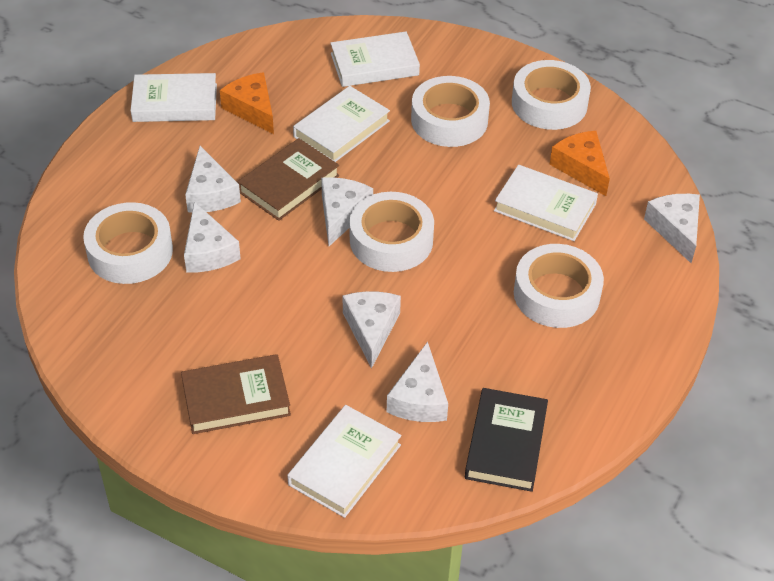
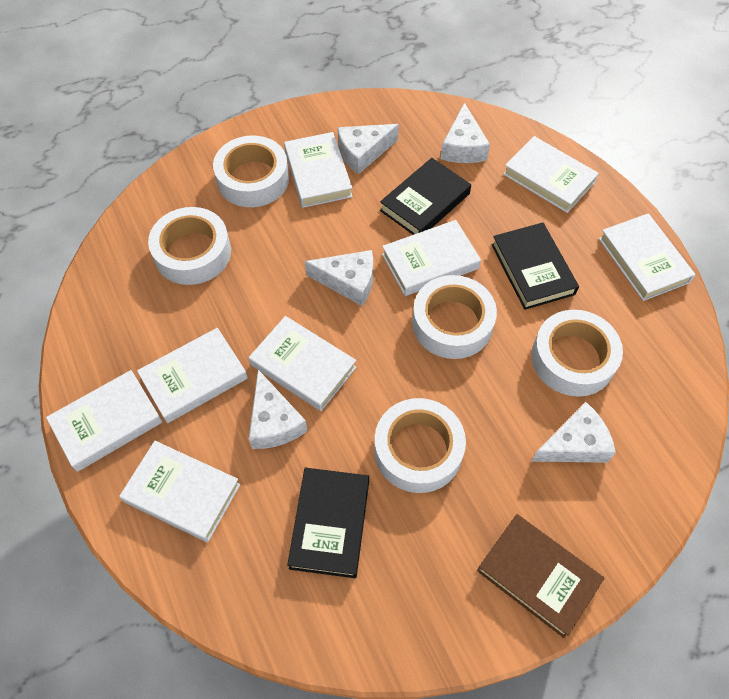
black book: 1 -> 3
brown book: 2 -> 1
orange cheese: 2 -> 0
white book: 5 -> 8
white cheese: 6 -> 5

